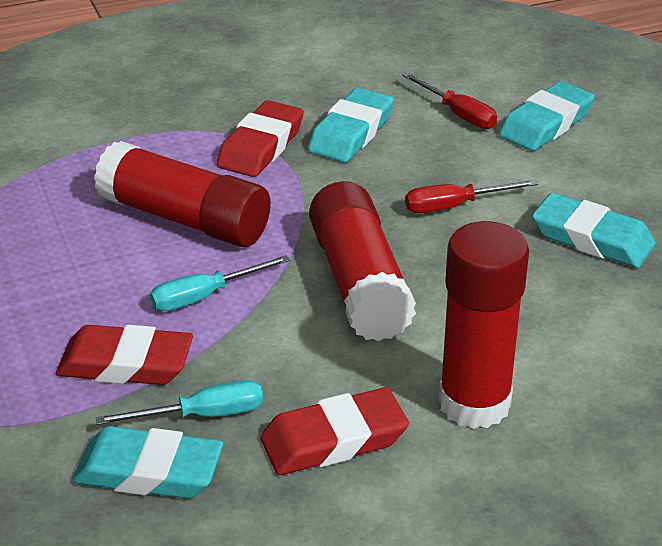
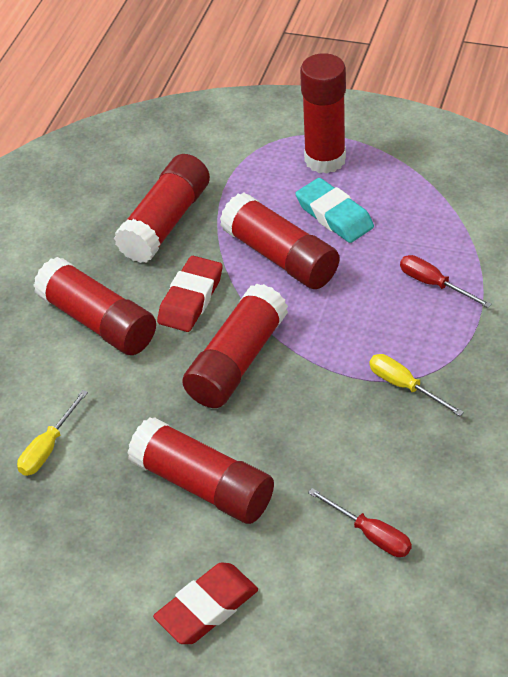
red eraser: 3 -> 2
red glue stick: 3 -> 6
turquoise eraser: 4 -> 1
turquoise screwdriver: 2 -> 0
yellow screwdriver: 0 -> 2

